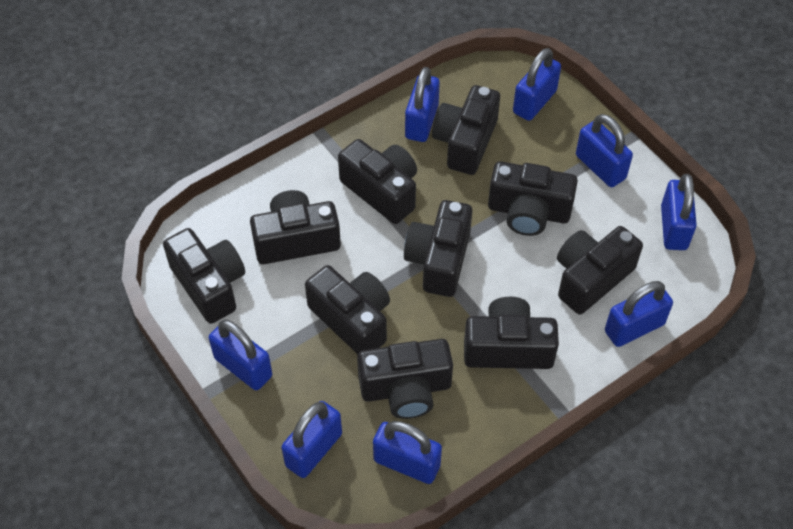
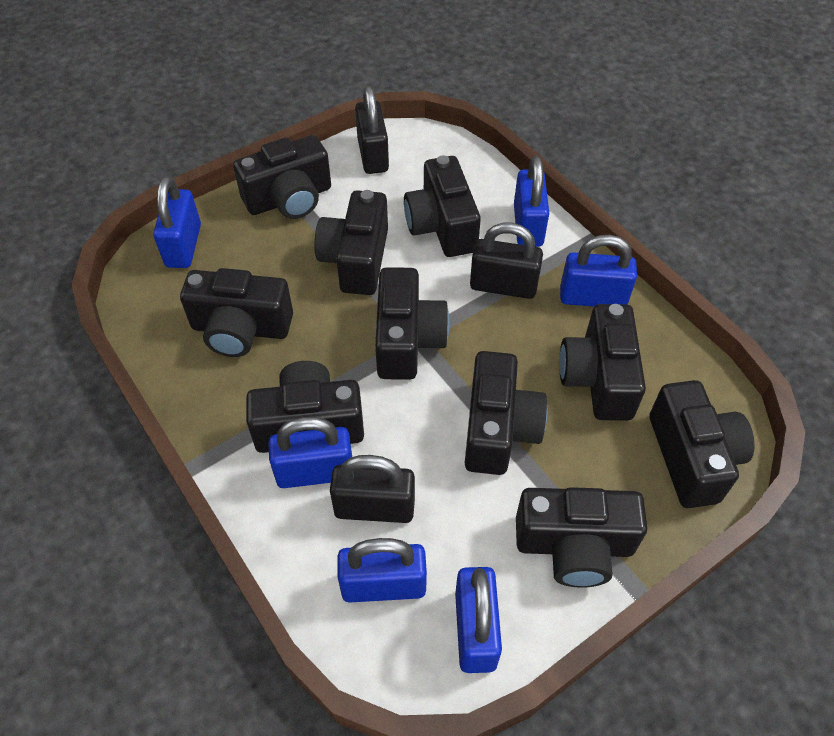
black padlock: 0 -> 3
blue padlock: 8 -> 6

